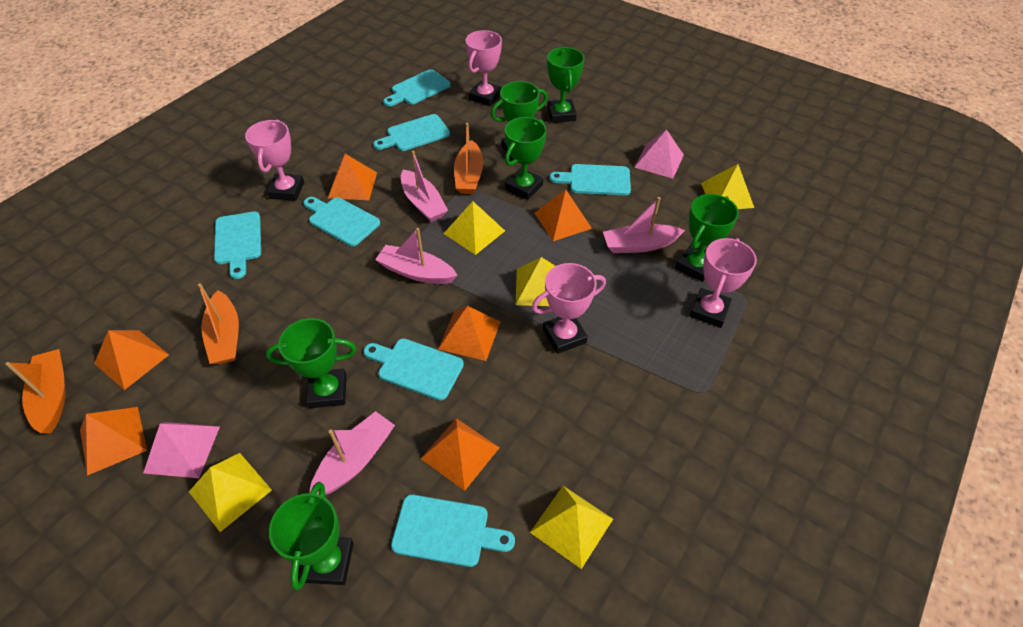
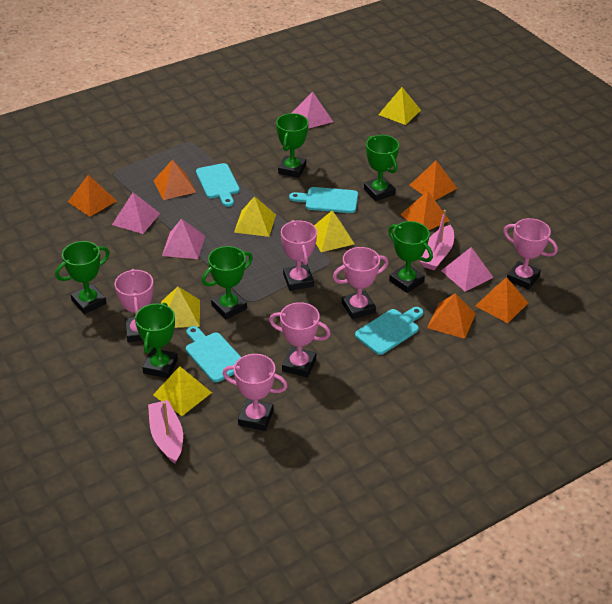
orange boat: 3 -> 0
pink boat: 4 -> 2
pink pyramid: 2 -> 4
pink trophy: 4 -> 6
turquoise cutting board: 7 -> 4

